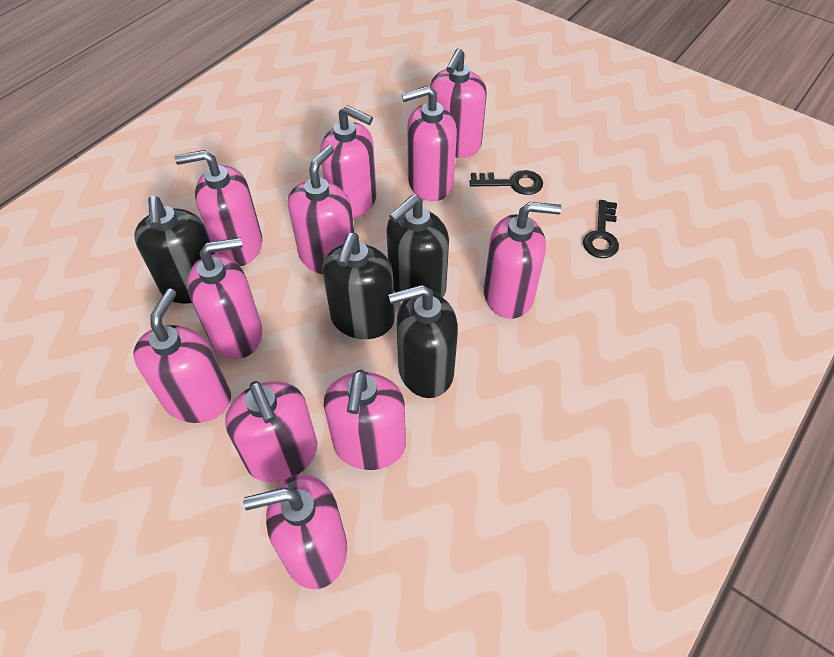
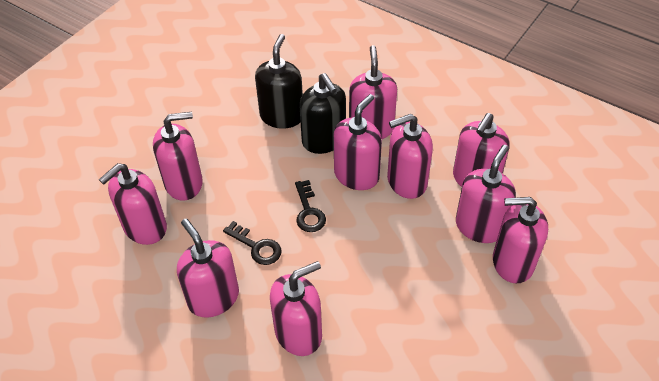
black soap dispenser: 4 -> 2
pink soap dispenser: 11 -> 10

